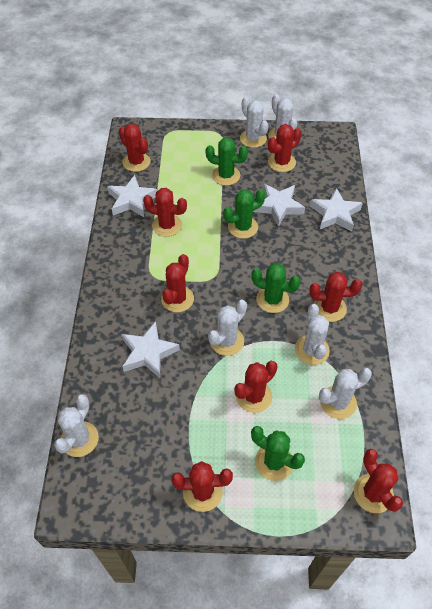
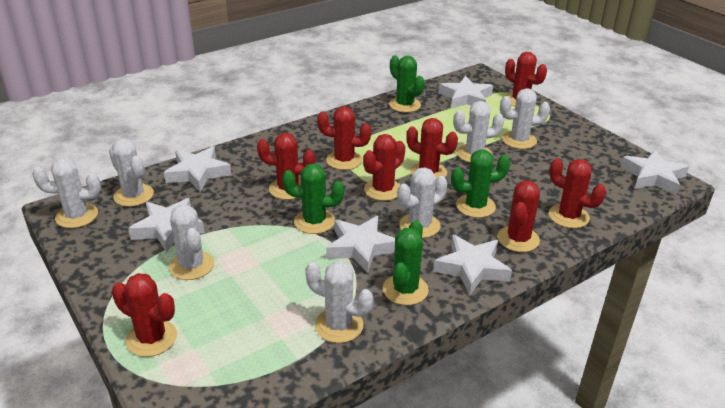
white cactus: 6 -> 7
white star: 4 -> 6

